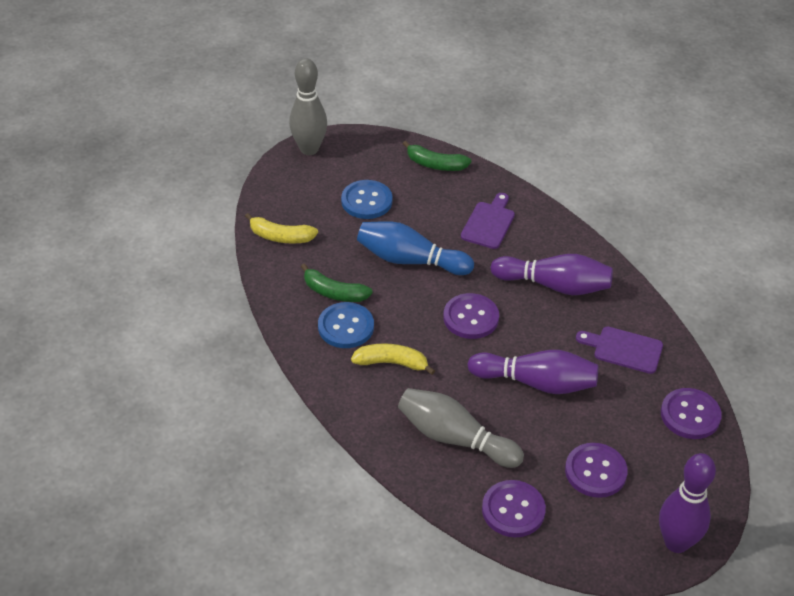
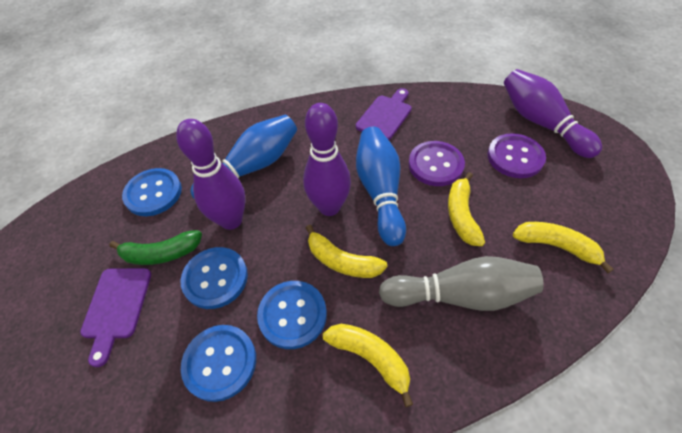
blue bowling pin: 1 -> 2
blue button: 2 -> 4
green banana: 2 -> 1
grey bowling pin: 2 -> 1
purple button: 4 -> 2
yellow banana: 2 -> 4

